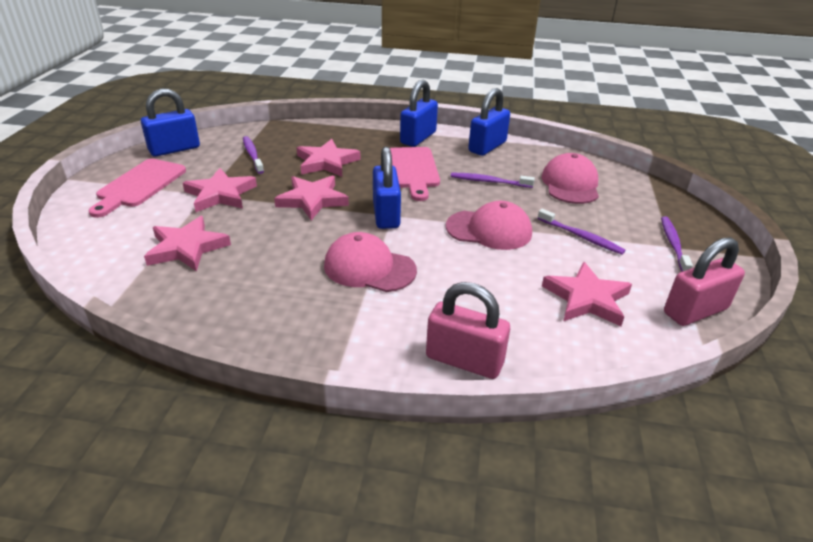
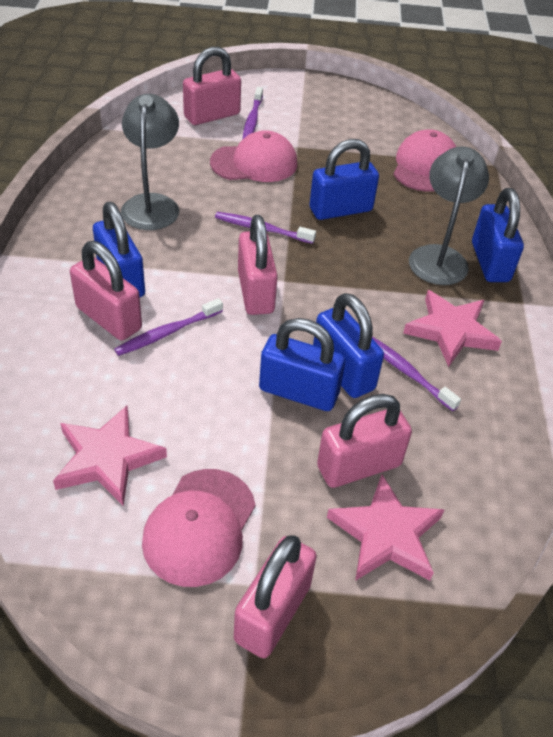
blue padlock: 4 -> 5
grey lamp: 0 -> 2
pink cutting board: 2 -> 0
pink padlock: 2 -> 5
pink star: 5 -> 3

